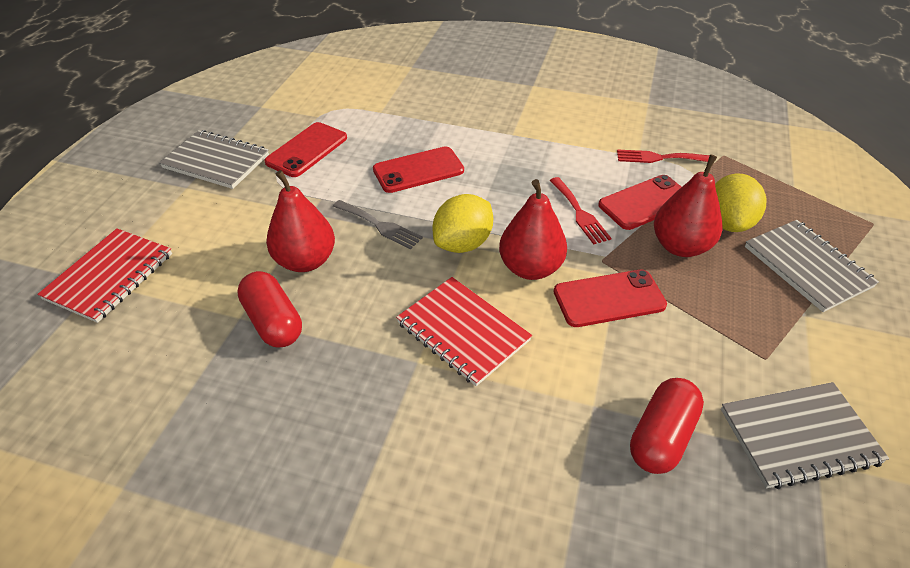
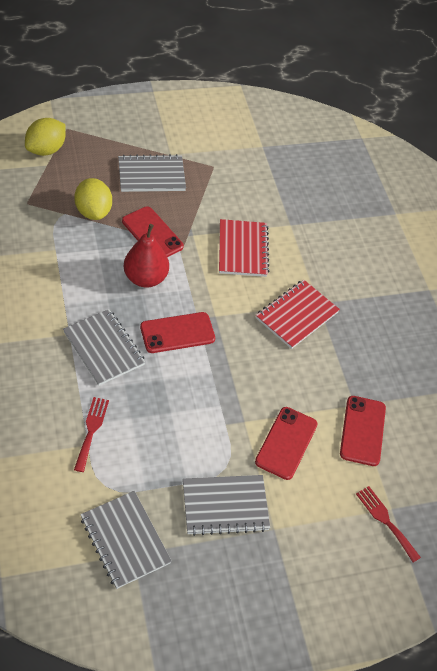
grey fork: 1 -> 0
grey notebook: 3 -> 4
red capsule: 2 -> 0
red pear: 3 -> 1

